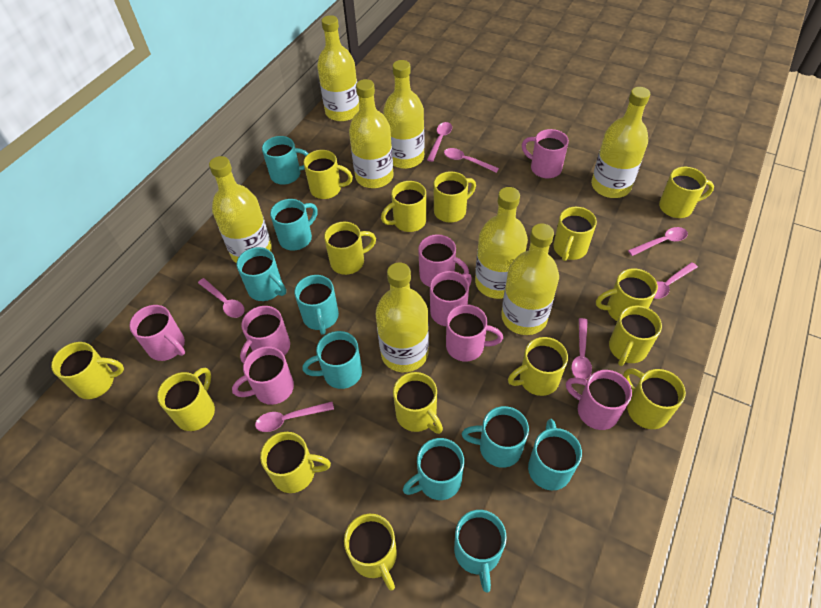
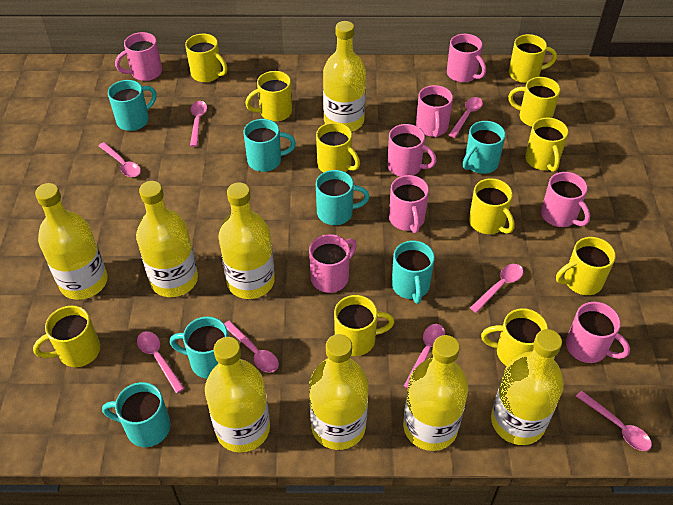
pink spoon: 7 -> 8
turquoise mug: 9 -> 7
yellow mug: 15 -> 11

